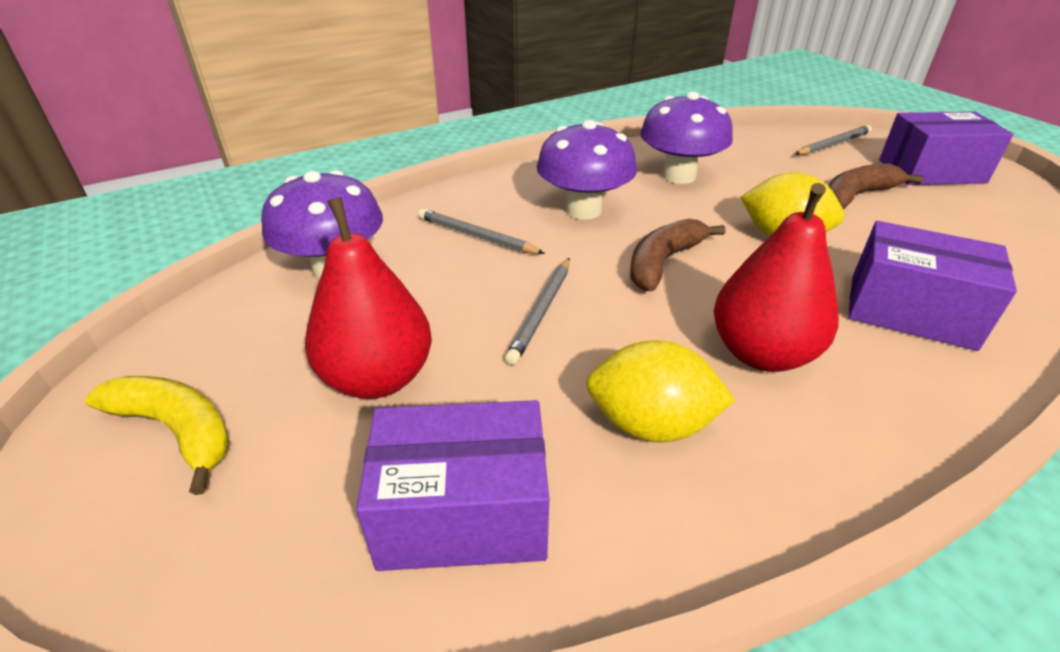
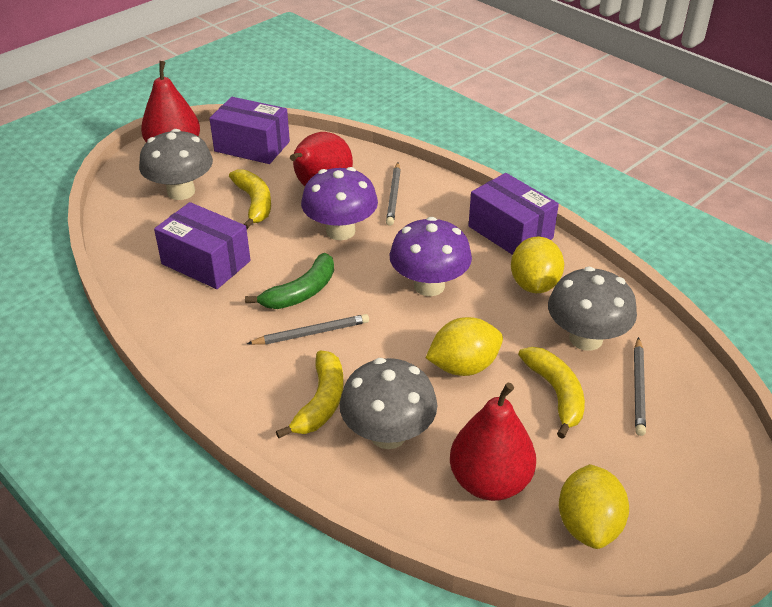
brown banana: 2 -> 0
green banana: 0 -> 1
grey mushroom: 0 -> 3
purple mushroom: 3 -> 2
red pear: 2 -> 3
yellow banana: 1 -> 3
yellow lemon: 2 -> 3

